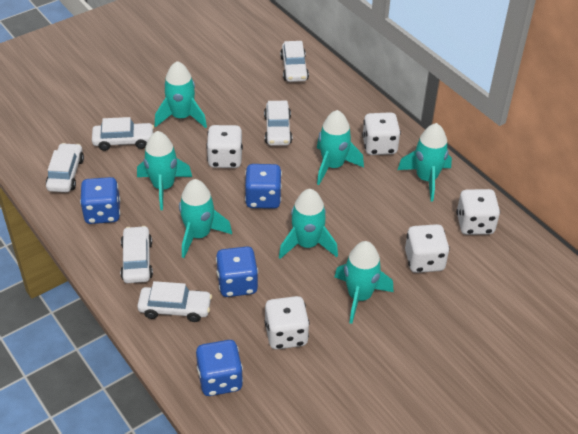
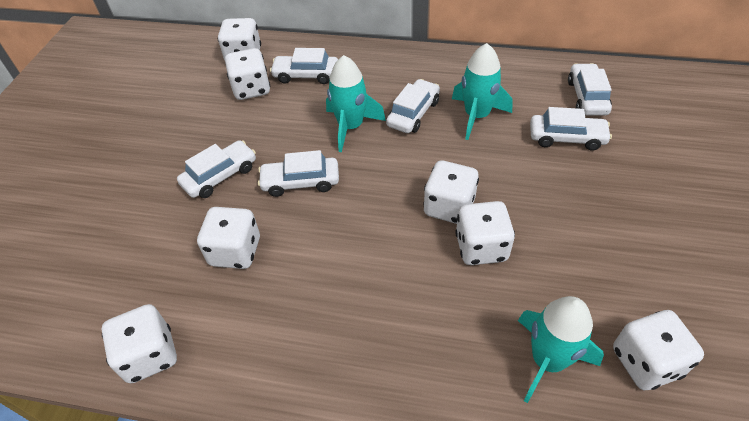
blue dice: 4 -> 0
turquoise rocket: 7 -> 3
white dice: 5 -> 7

